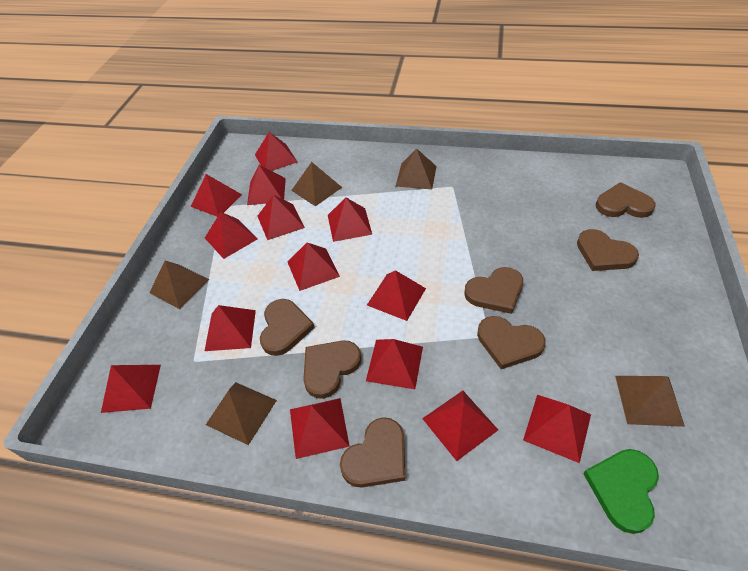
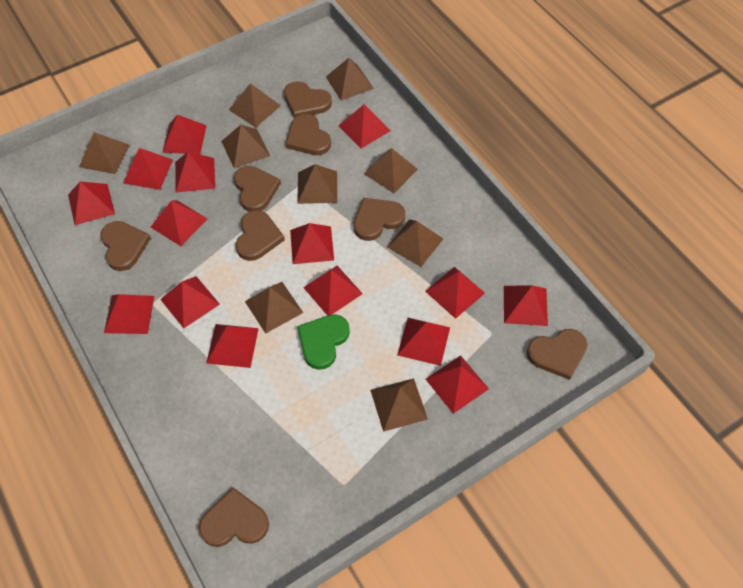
brown heart: 7 -> 8
brown pyramid: 5 -> 9
red pyramid: 14 -> 15

